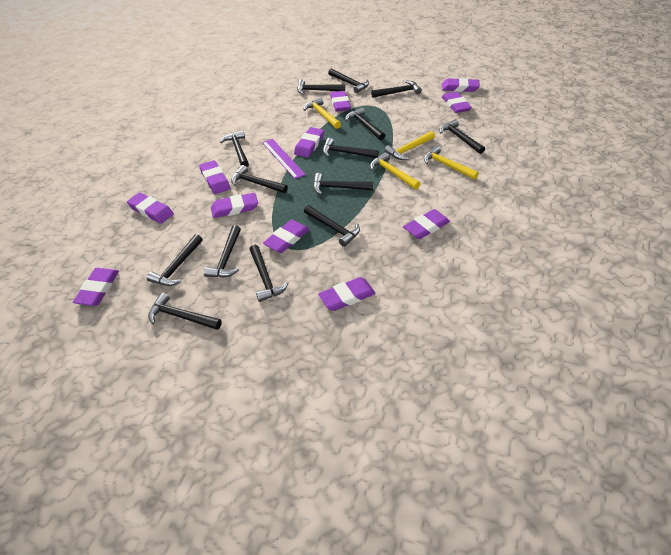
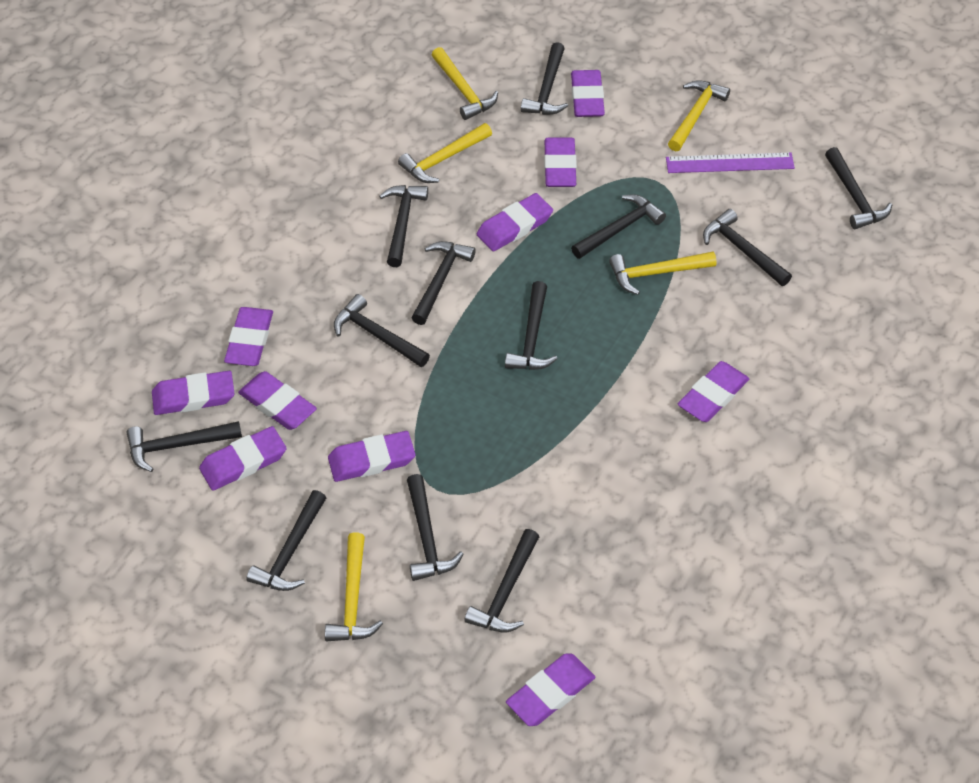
black hammer: 14 -> 12
purple eraser: 11 -> 10
yellow hammer: 4 -> 5

